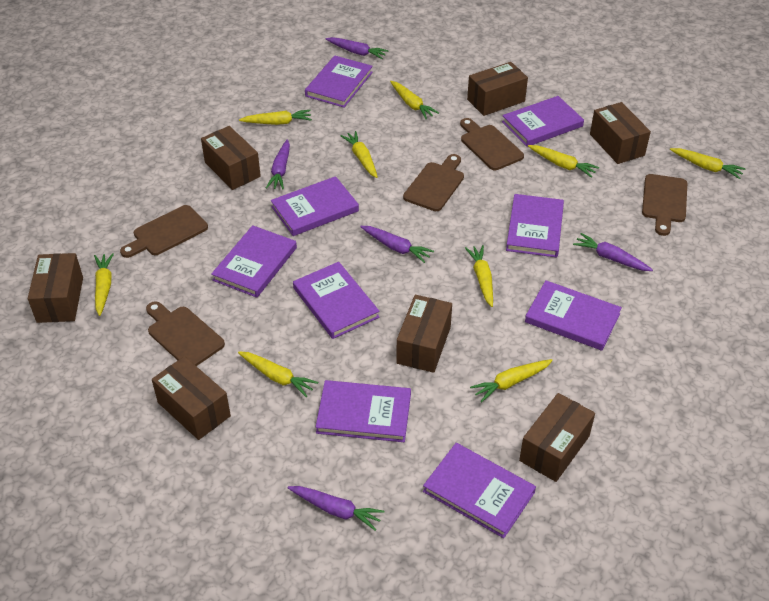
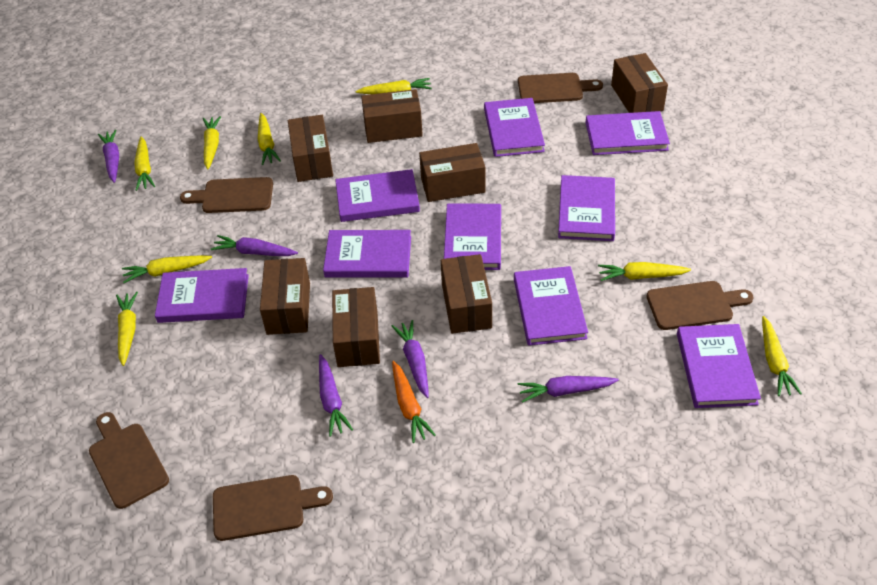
orange carrot: 0 -> 1
yellow carrot: 9 -> 8

